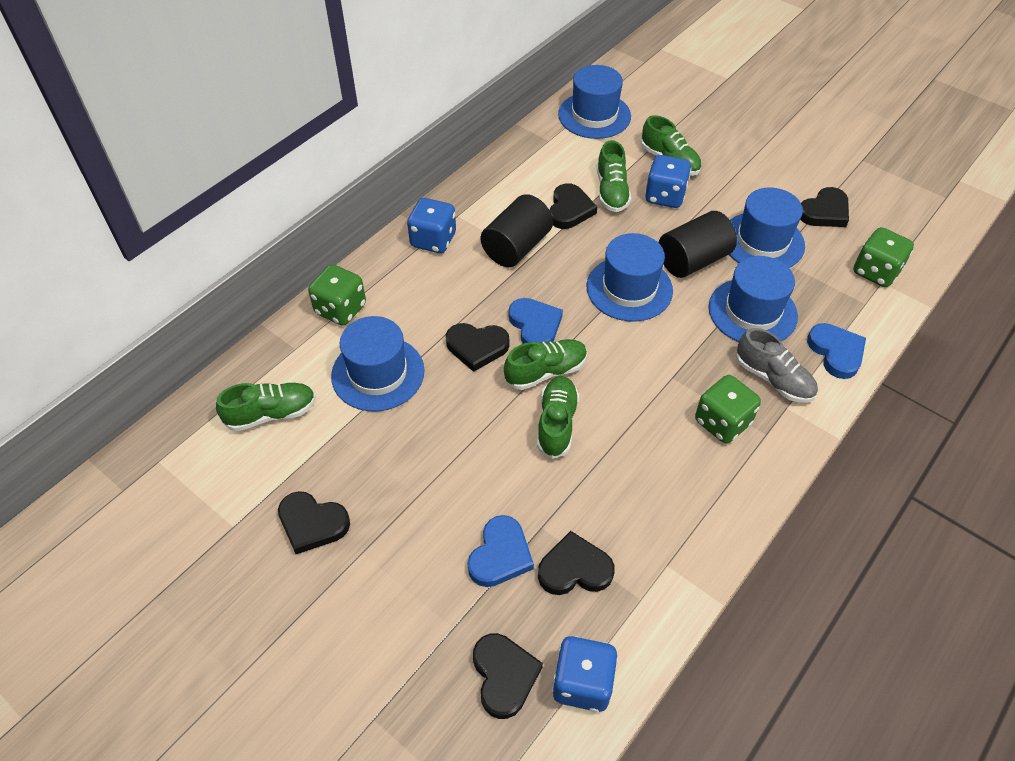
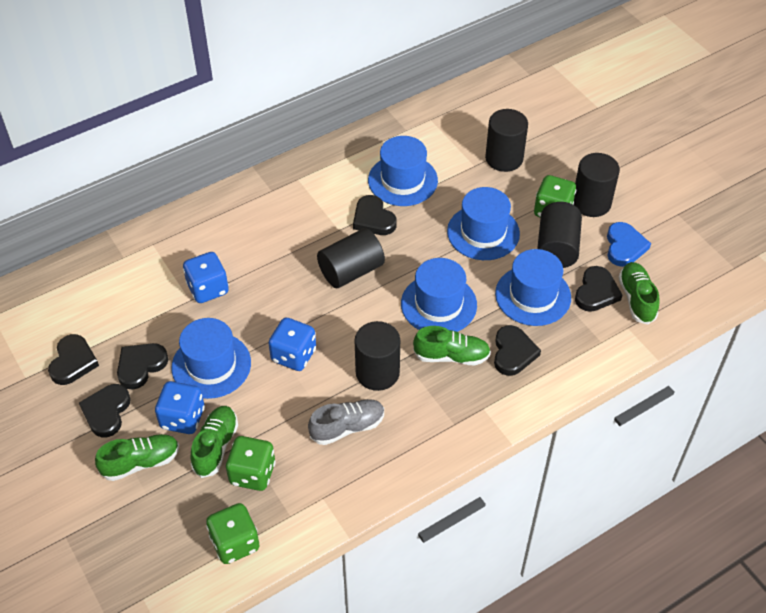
black cylinder: 2 -> 5
blue heart: 3 -> 1
green shoe: 5 -> 4

